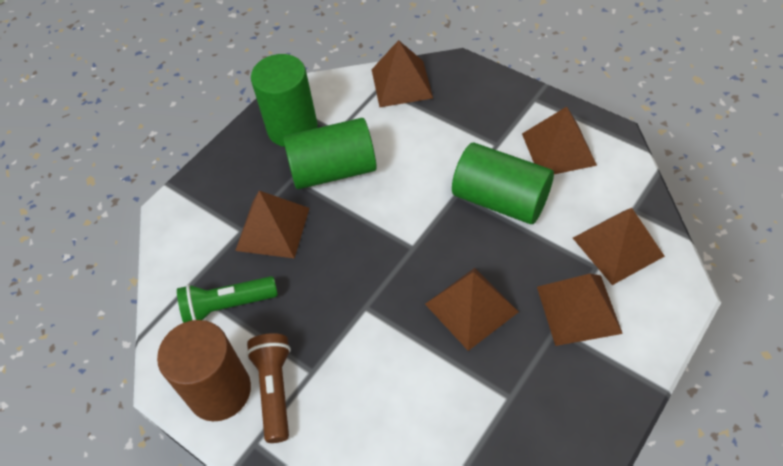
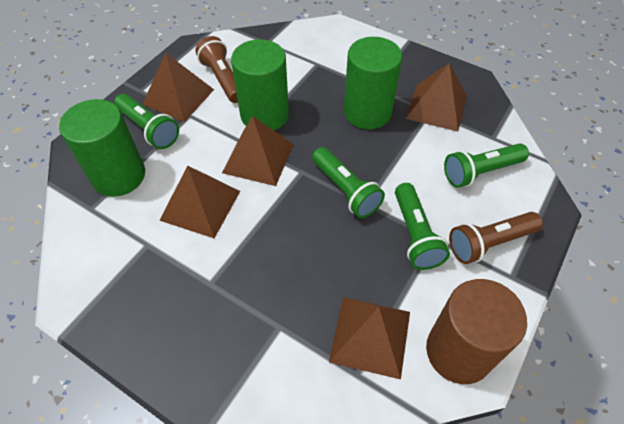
brown flashlight: 1 -> 2
brown pyramid: 6 -> 5
green flashlight: 1 -> 4

